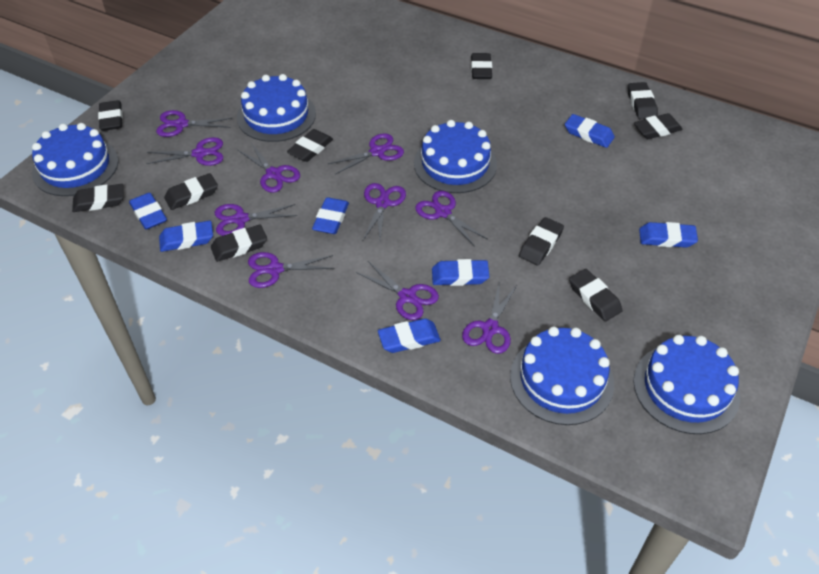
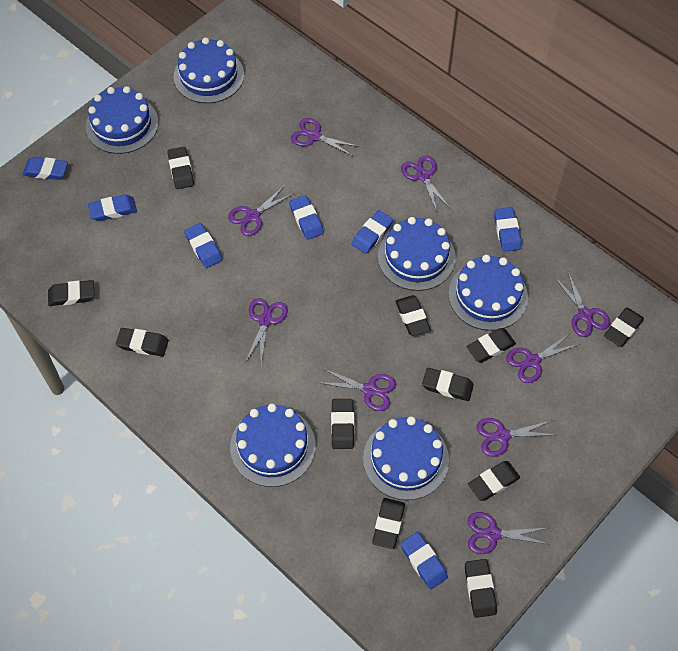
black eraser: 10 -> 11
blue cake: 5 -> 6
purple scissors: 10 -> 9

